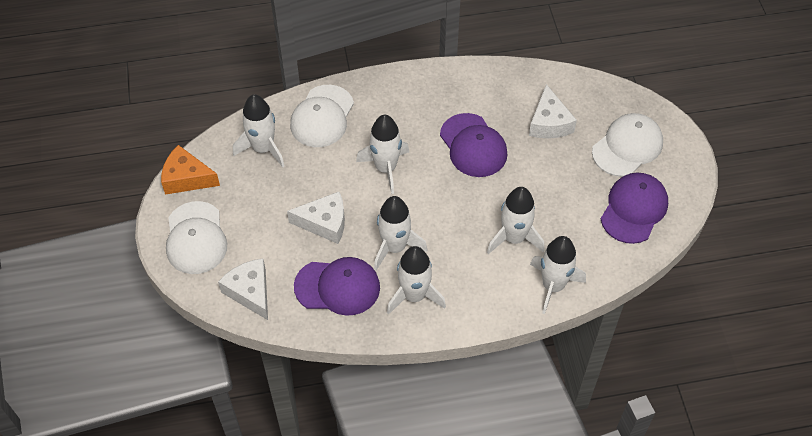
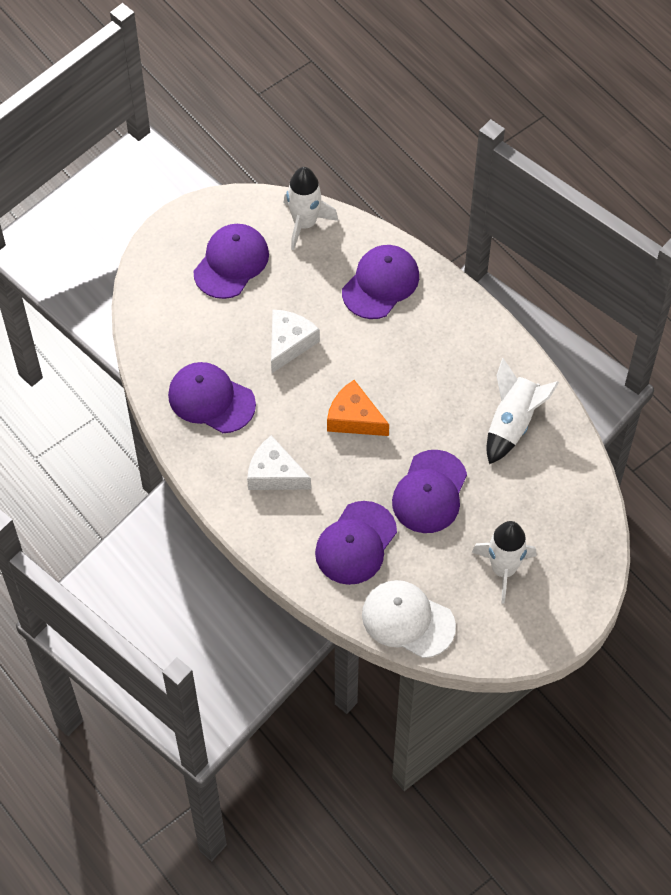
purple cap: 3 -> 5
white cap: 3 -> 1
white cheese: 3 -> 2
white rocket: 6 -> 3

